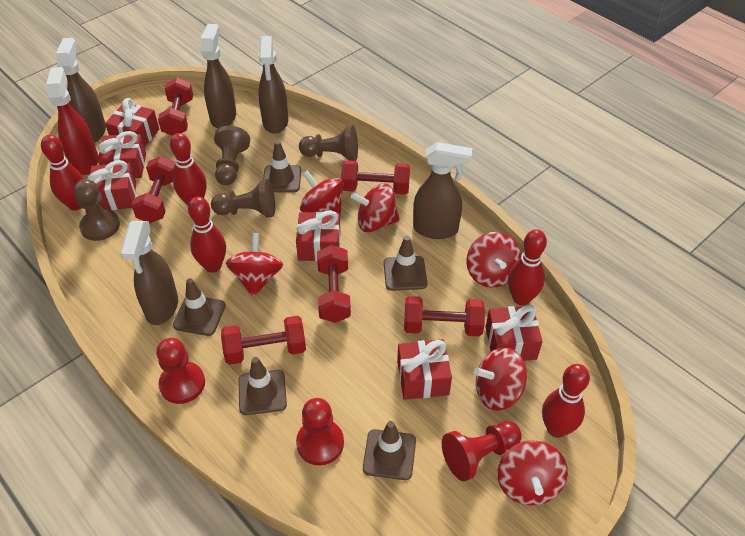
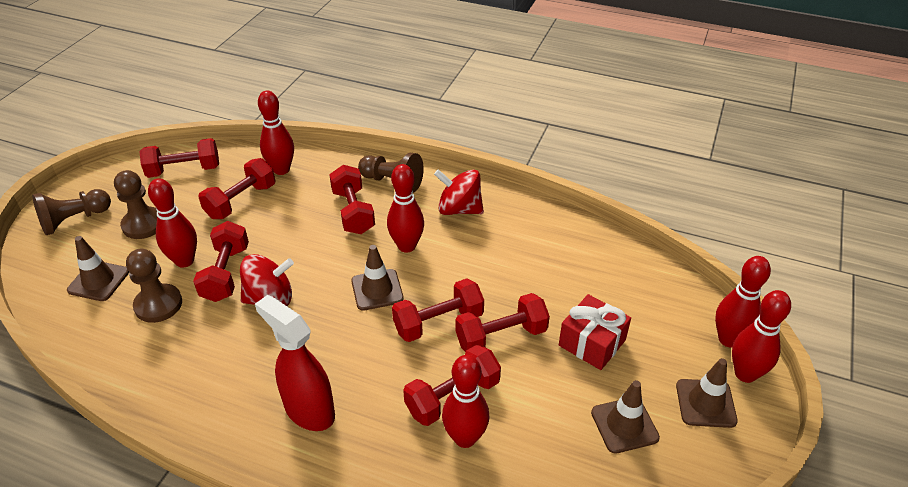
brown spray bottle: 5 -> 0
brown traffic cone: 5 -> 4
red bowling pin: 5 -> 6
red dumbbell: 6 -> 7
red gift: 6 -> 1
red pawn: 3 -> 0
red spinning top: 6 -> 2

